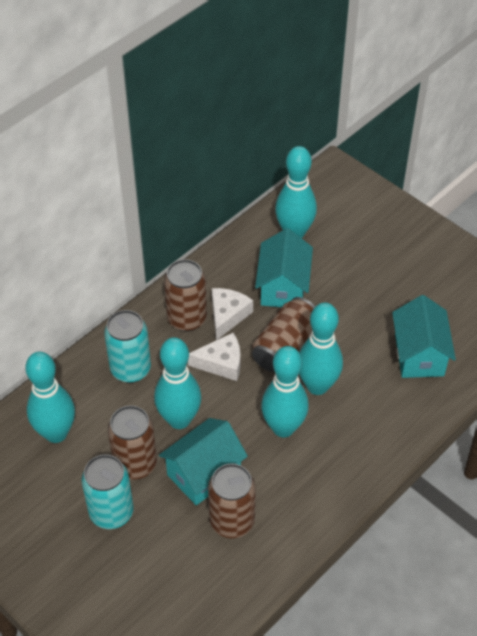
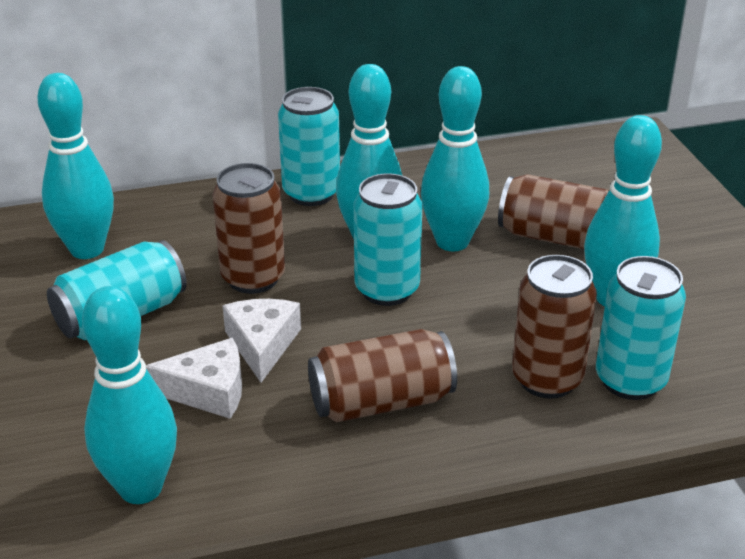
turquoise can: 2 -> 4
turquoise house: 3 -> 0

